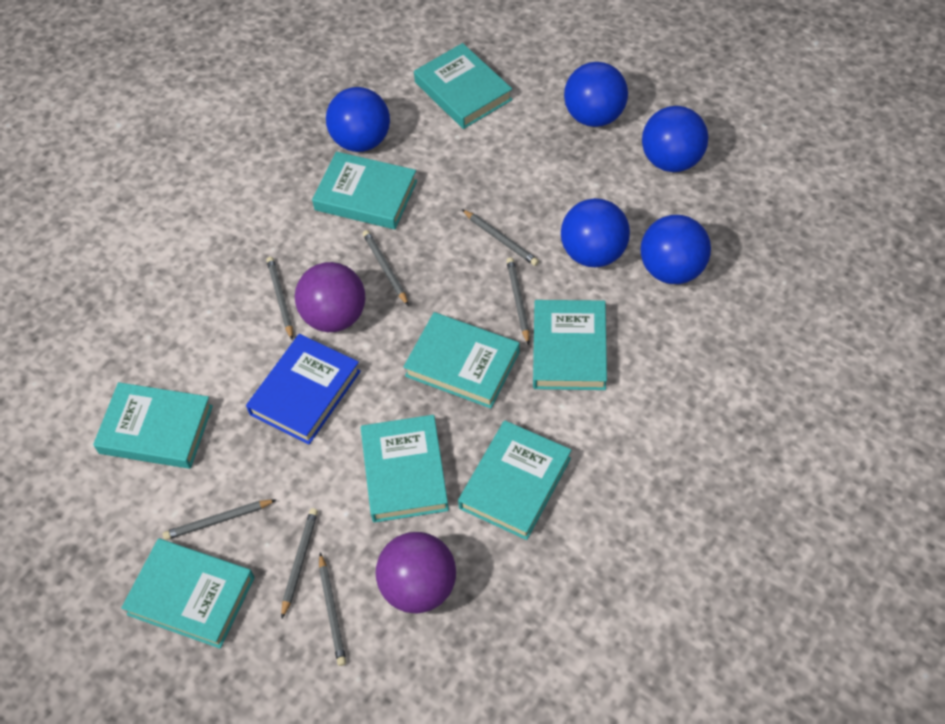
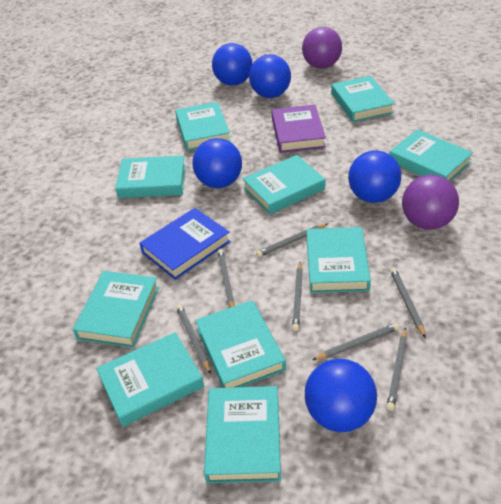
purple book: 0 -> 1
turquoise book: 8 -> 10

